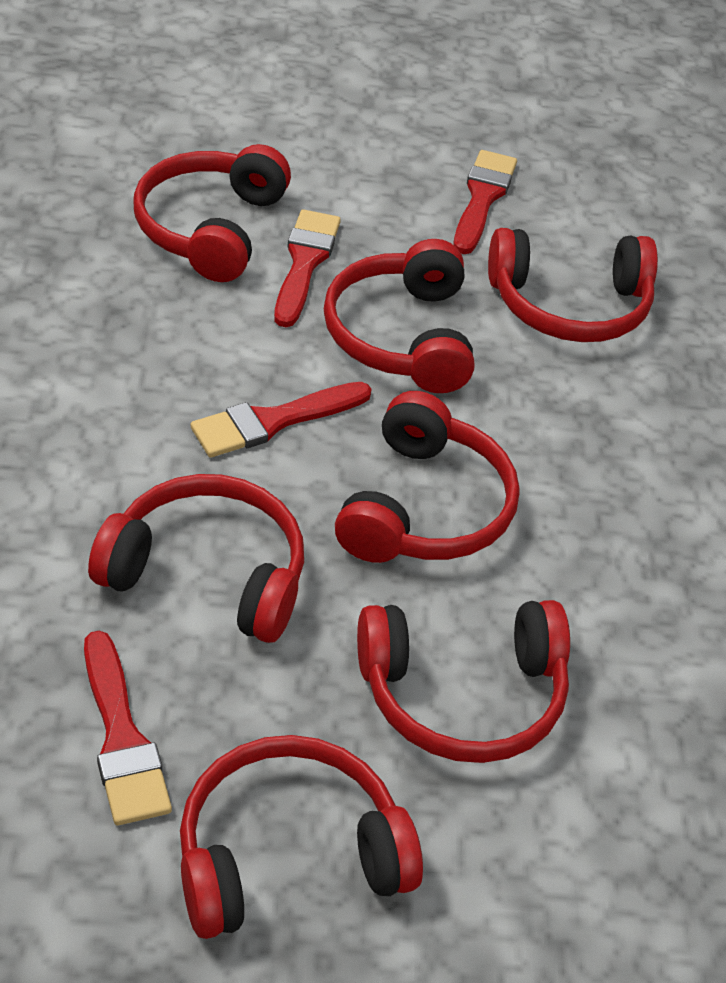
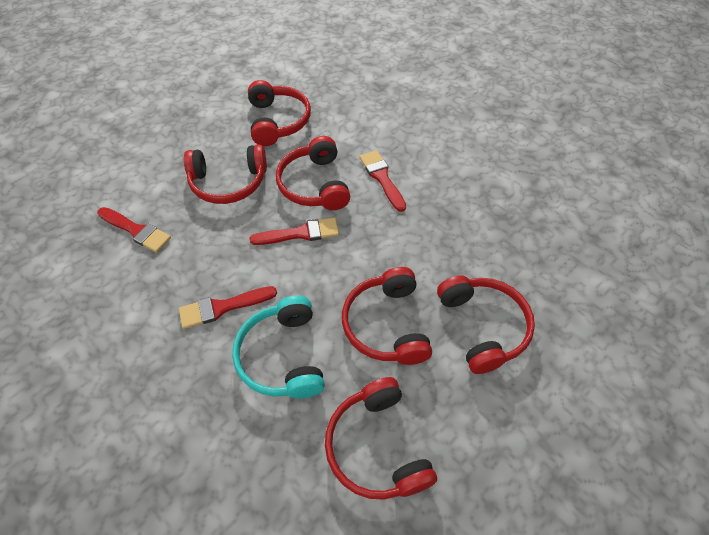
red headphones: 7 -> 6
turquoise headphones: 0 -> 1

